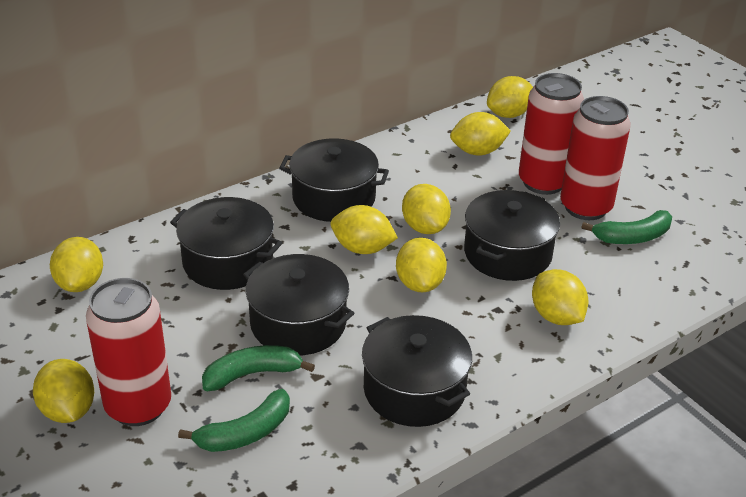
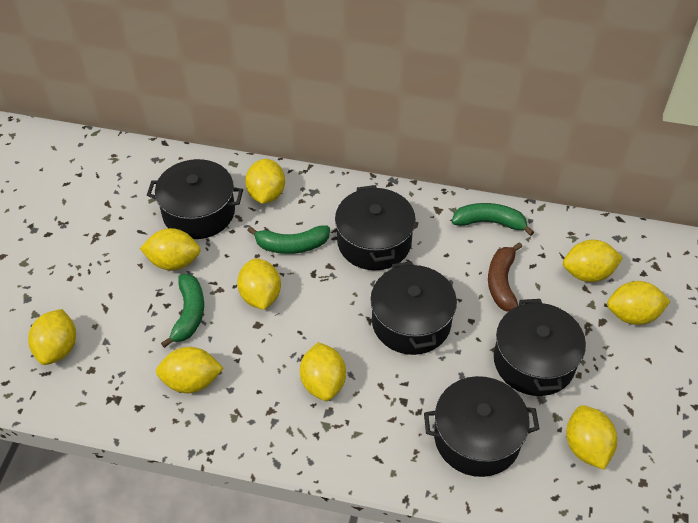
brown banana: 0 -> 1
red can: 3 -> 0
yellow lemon: 8 -> 9

